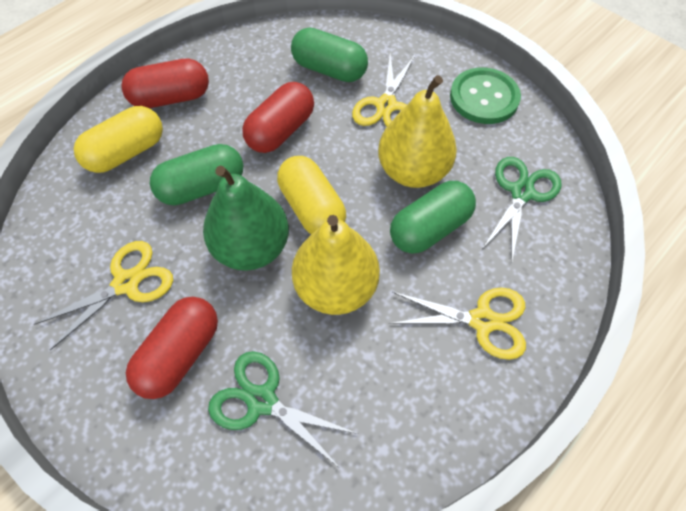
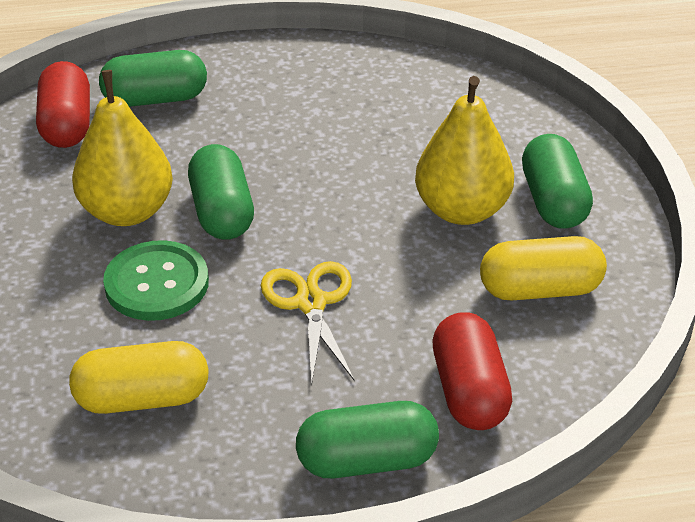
green capsule: 3 -> 4
green pear: 1 -> 0
green scissors: 2 -> 0
red capsule: 3 -> 2
yellow scissors: 3 -> 1

